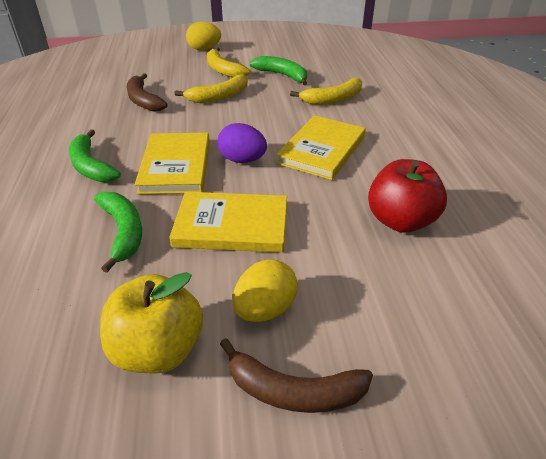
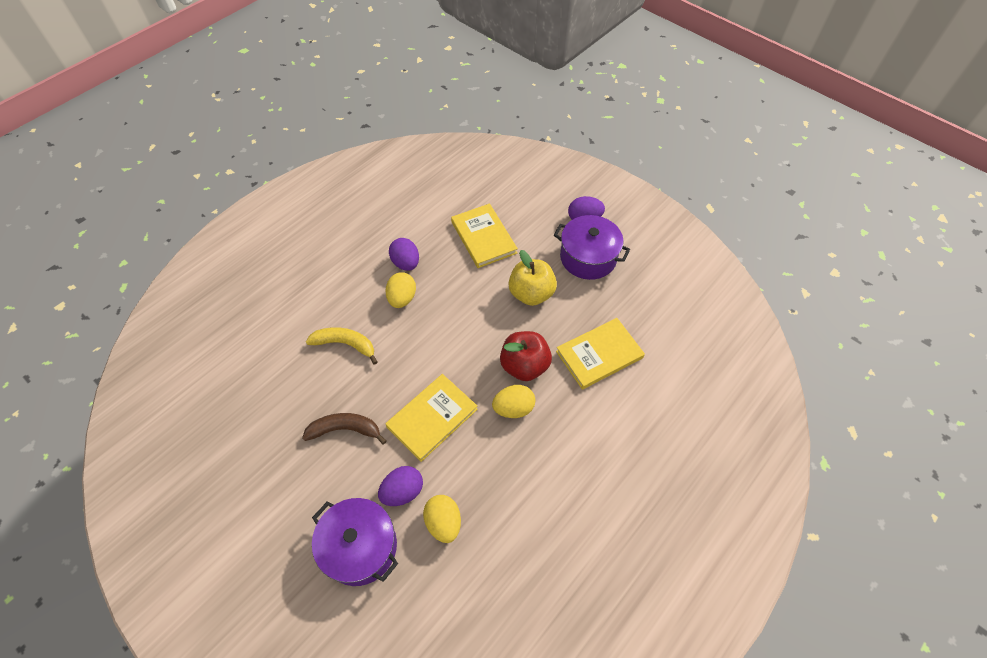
brown banana: 2 -> 1
green banana: 3 -> 0
purple egg: 1 -> 3
purple pot: 0 -> 2
yellow banana: 3 -> 1
yellow egg: 2 -> 3

